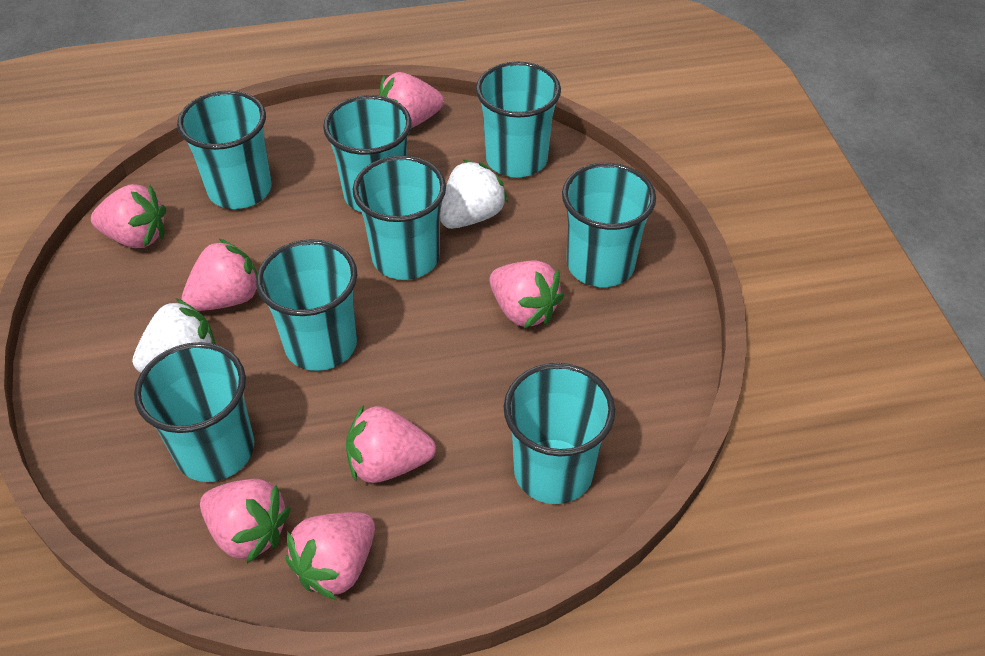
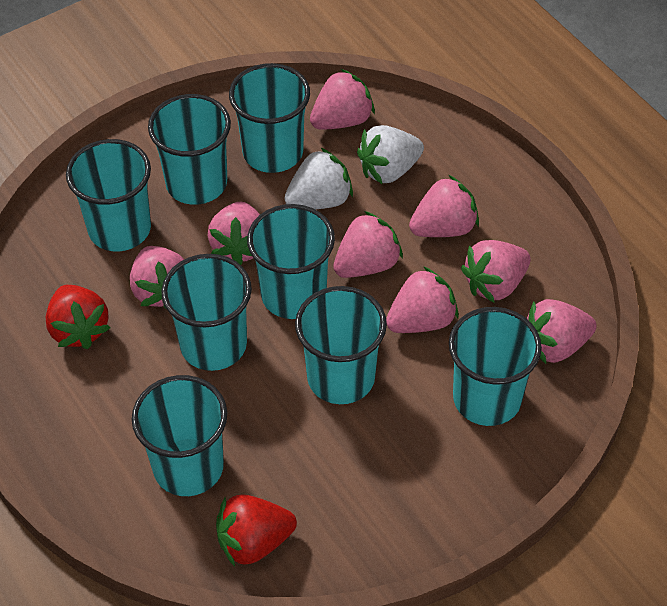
pink strawberry: 7 -> 8
red strawberry: 0 -> 2

